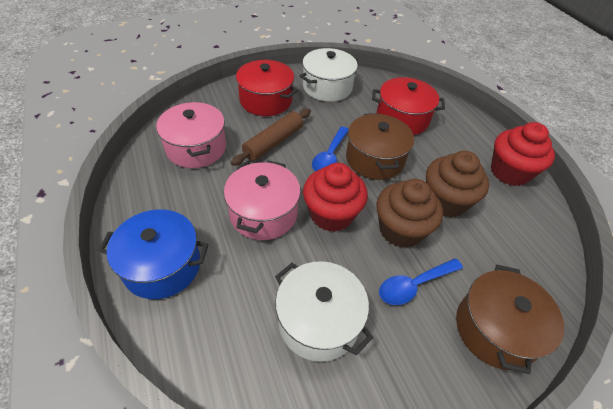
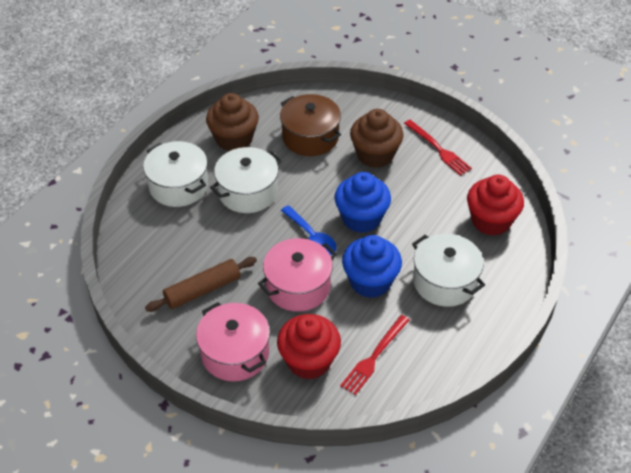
blue cupcake: 0 -> 2
blue pot: 1 -> 0
blue spoon: 2 -> 1
brown pot: 2 -> 1
red fork: 0 -> 2
red pot: 2 -> 0
white pot: 2 -> 3

